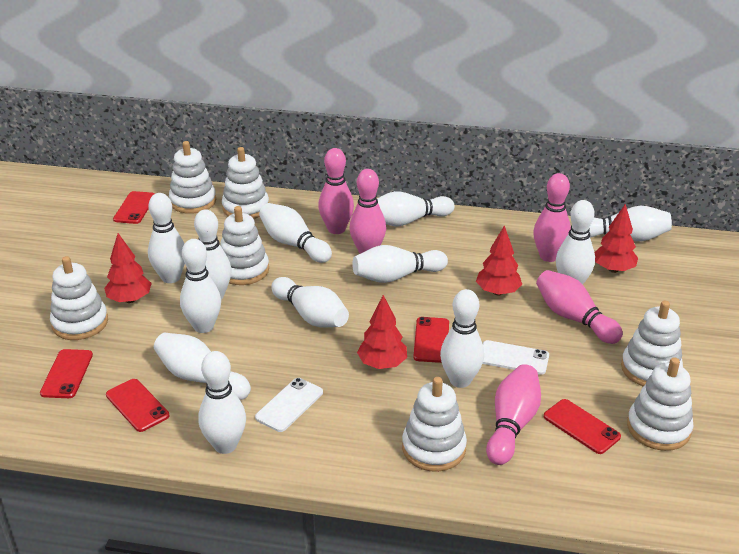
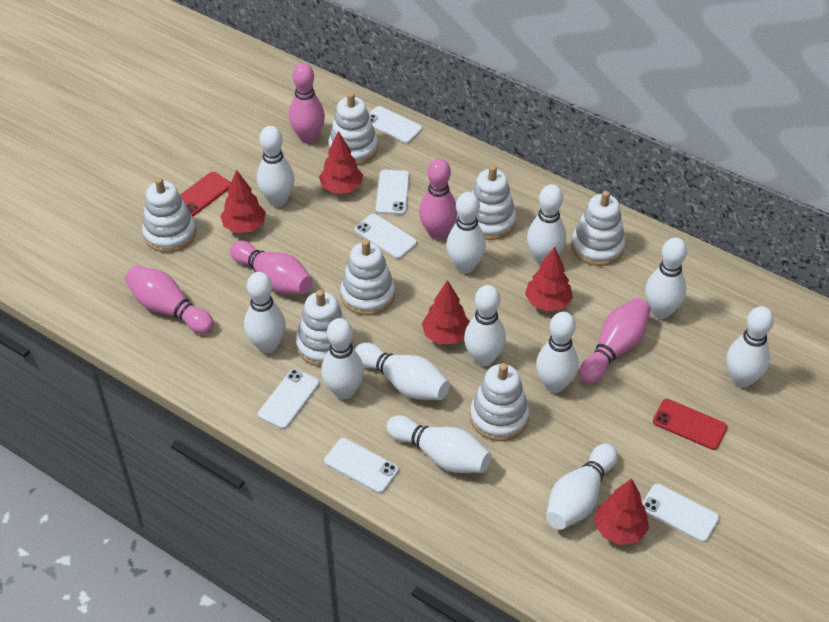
red phone: 5 -> 2
red tree: 4 -> 5
white phone: 2 -> 6

